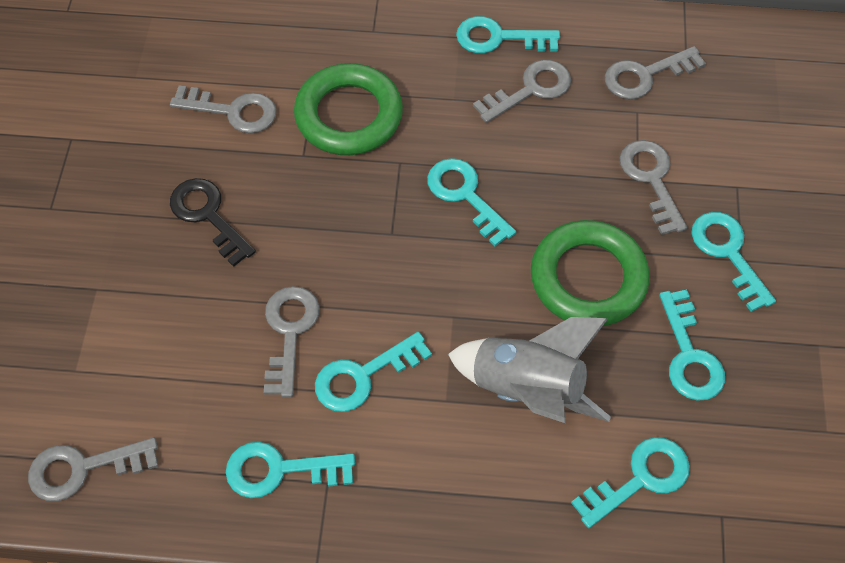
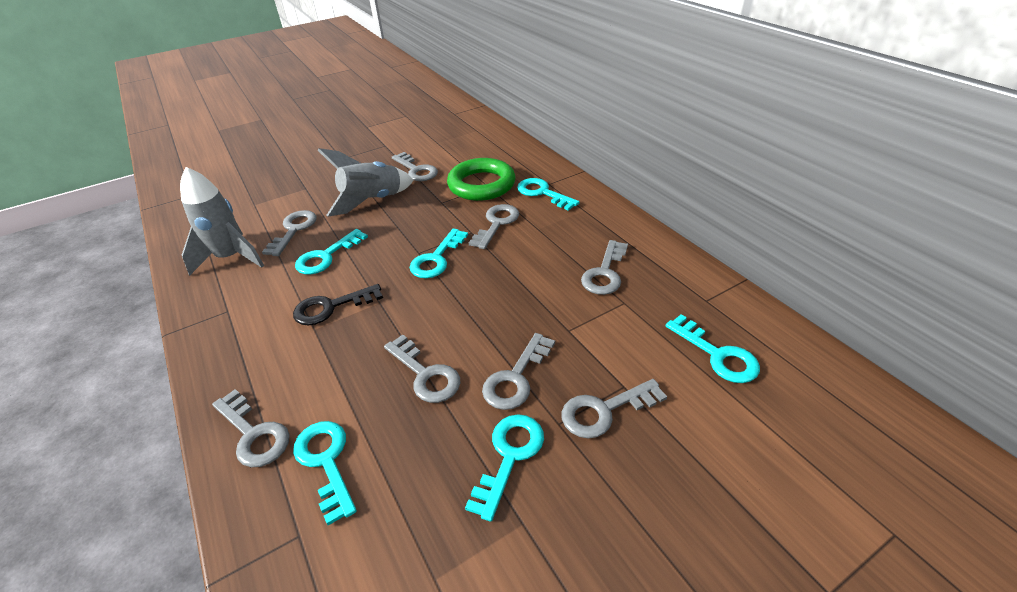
green ring: 2 -> 1
grey key: 6 -> 8
grey rocket: 1 -> 2
turquoise key: 7 -> 6

